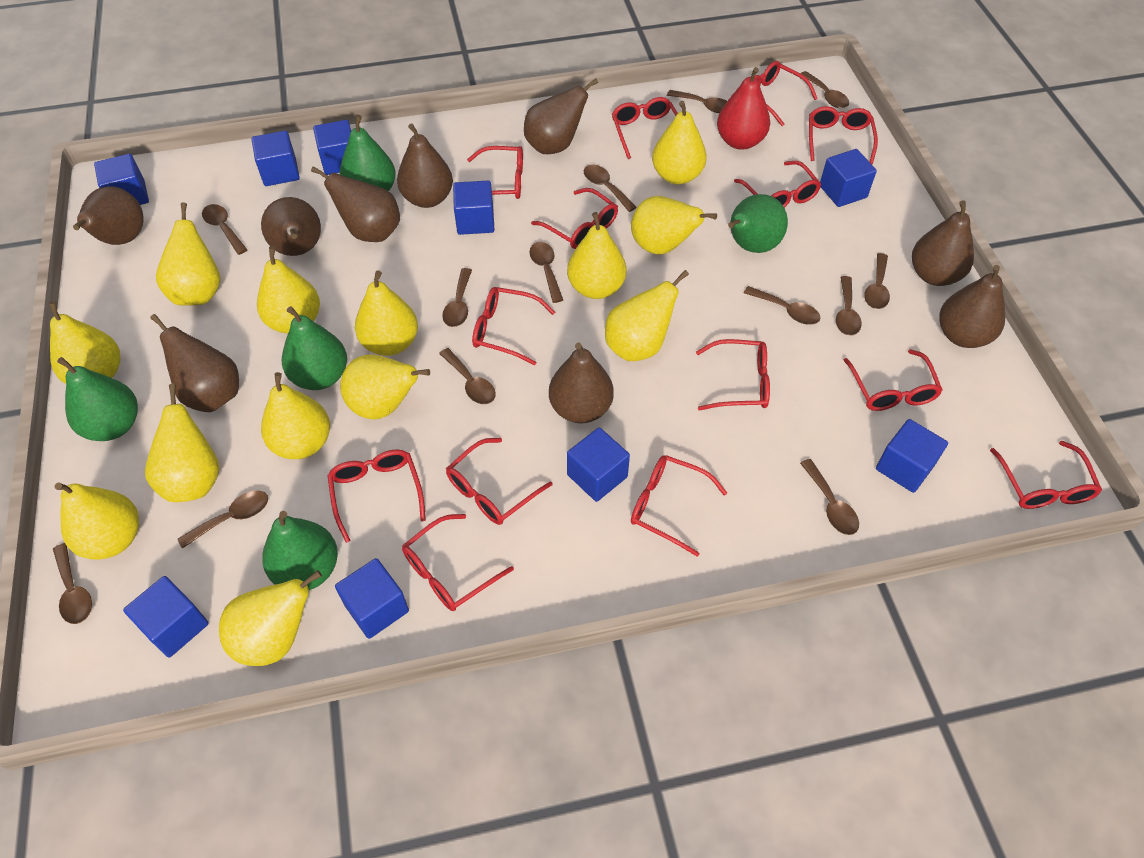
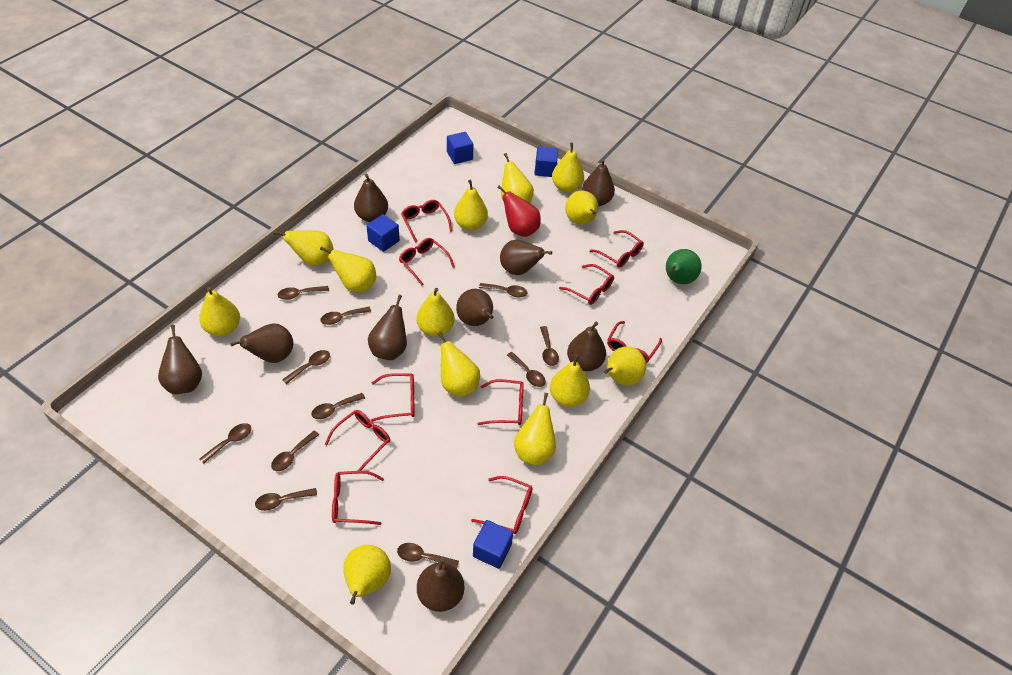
blue cube: 9 -> 4
brown spoon: 13 -> 11
green pear: 5 -> 1
red glasses: 14 -> 10

